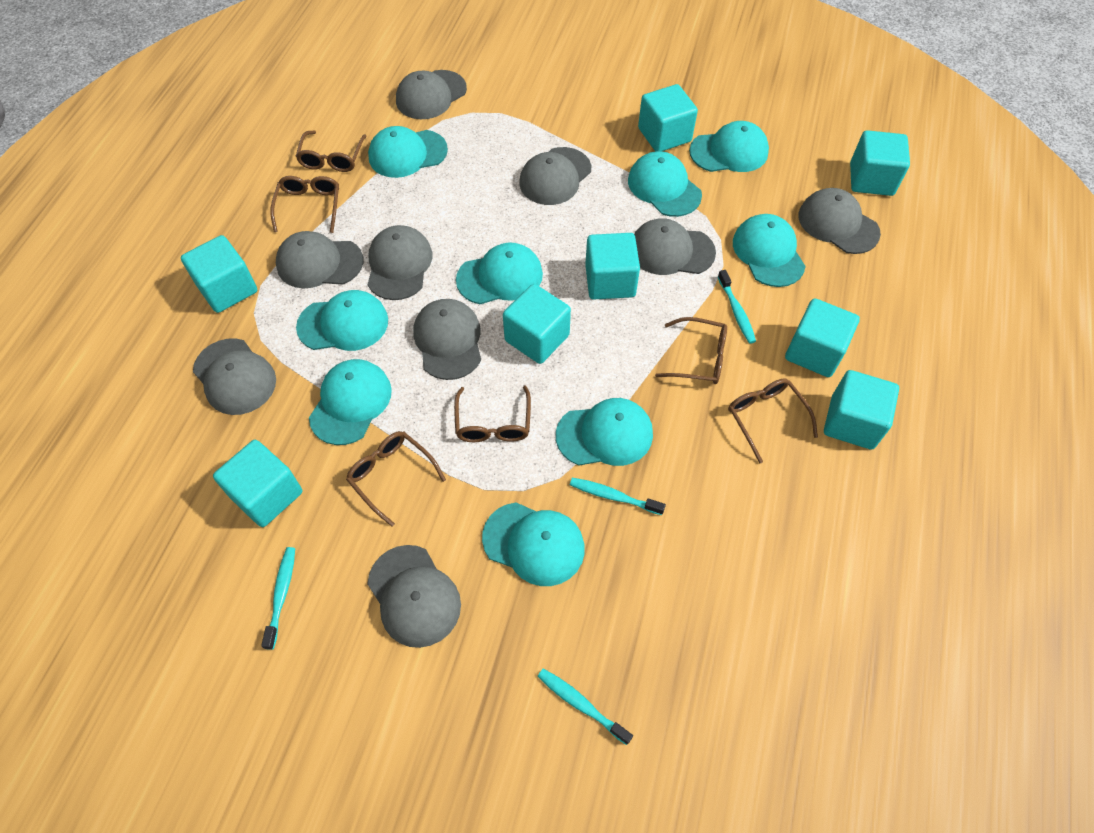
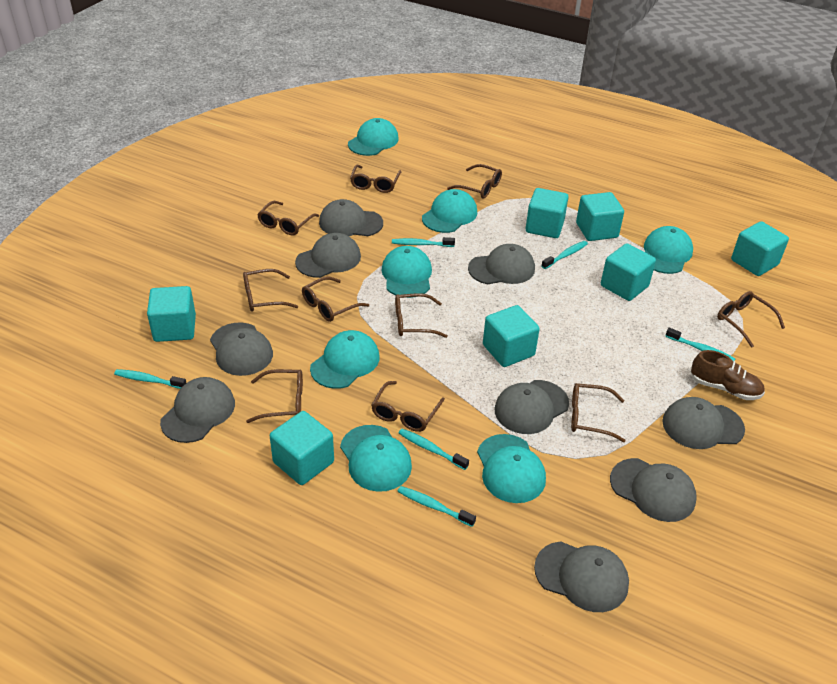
brown glasses: 6 -> 10
brown shoe: 0 -> 1
turquoise cap: 9 -> 7
turquoise cube: 8 -> 7
turquoise toothbrush: 4 -> 6

